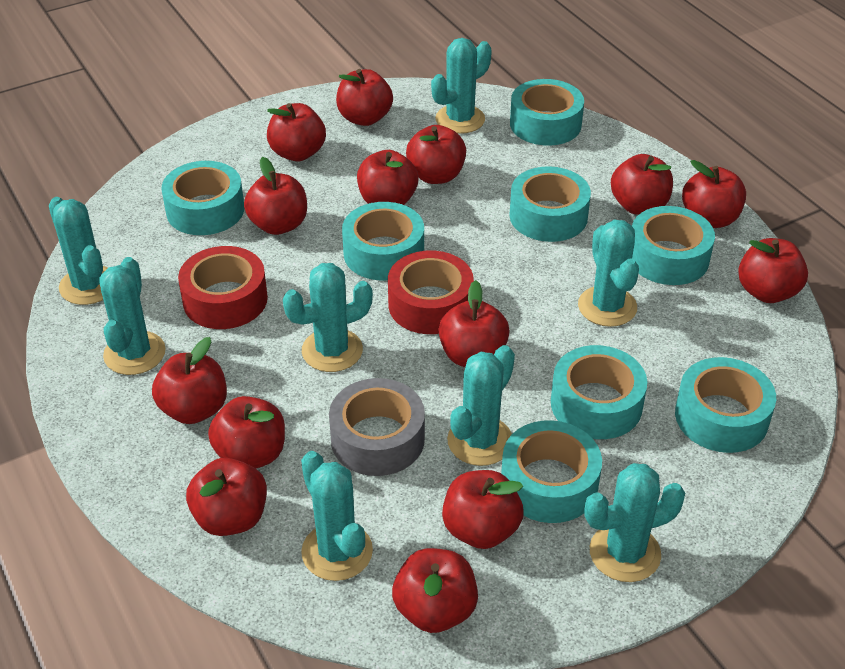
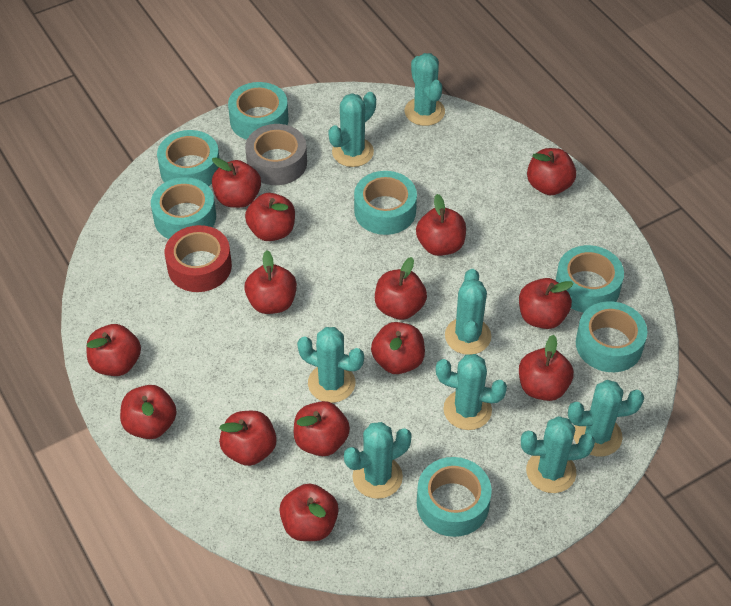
red tape: 2 -> 1
turquoise tape: 8 -> 7

